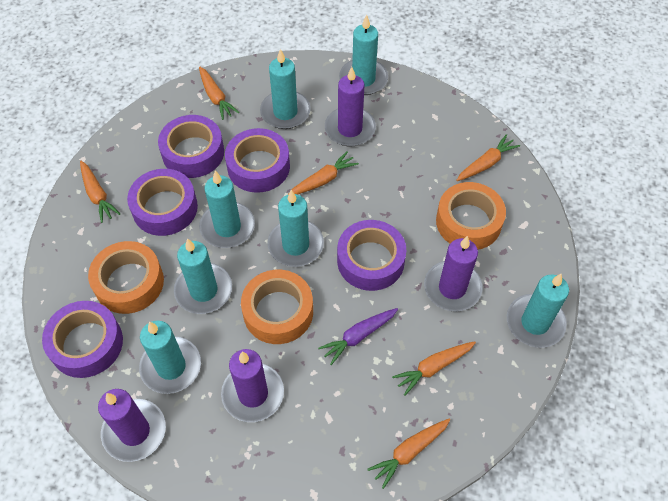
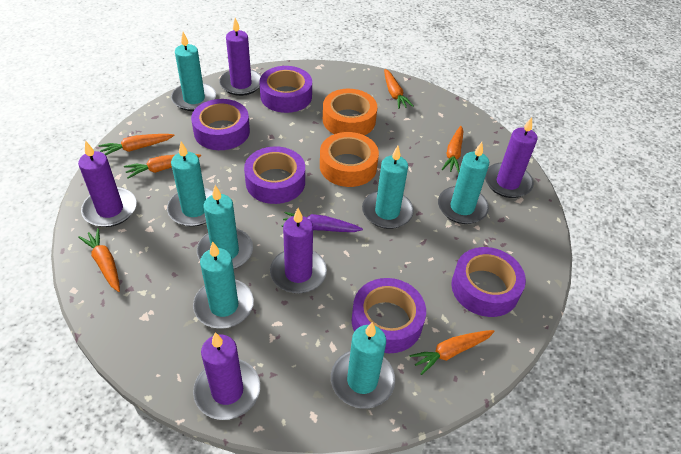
orange tape: 3 -> 2
purple candle: 4 -> 5

